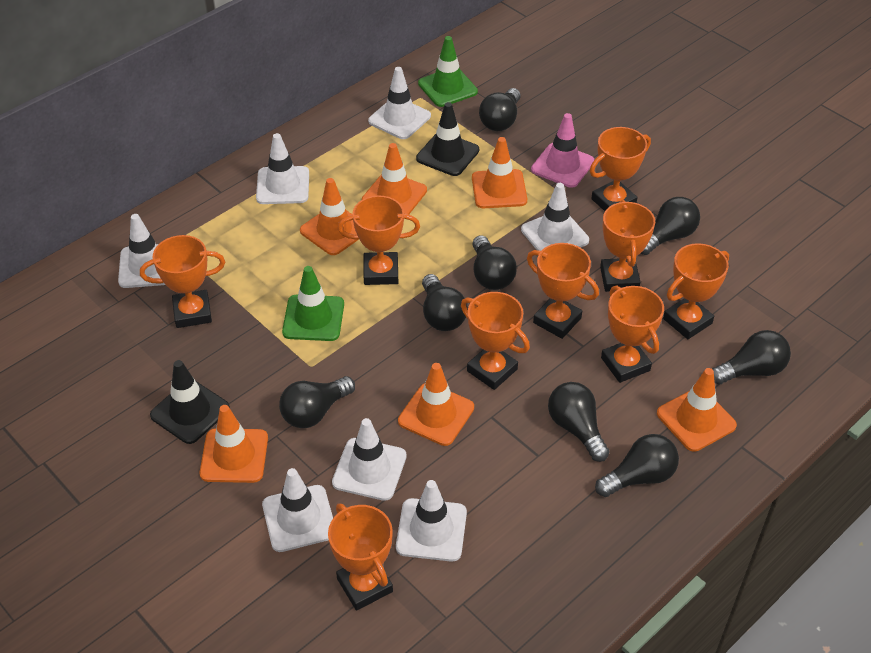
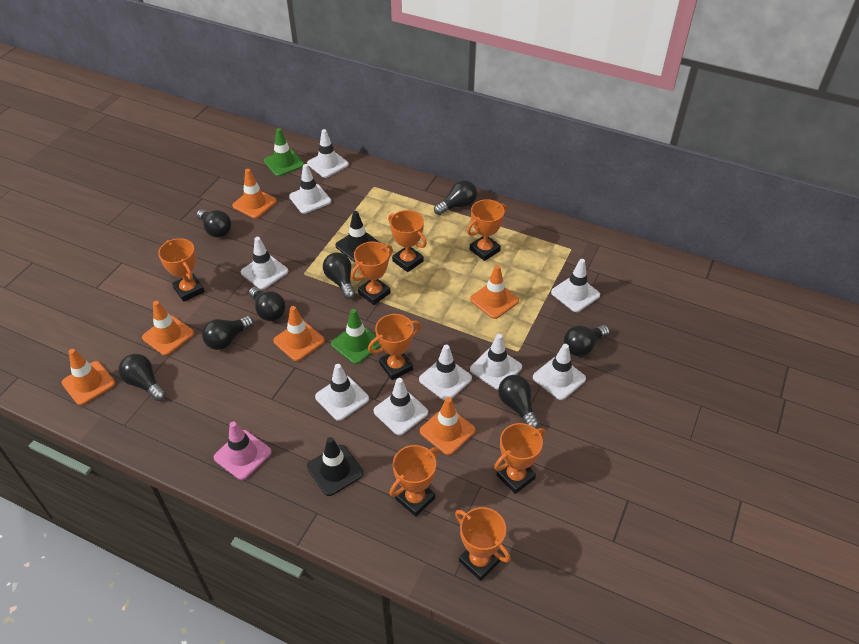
orange trophy: 9 -> 8
white traffic cone: 7 -> 9

